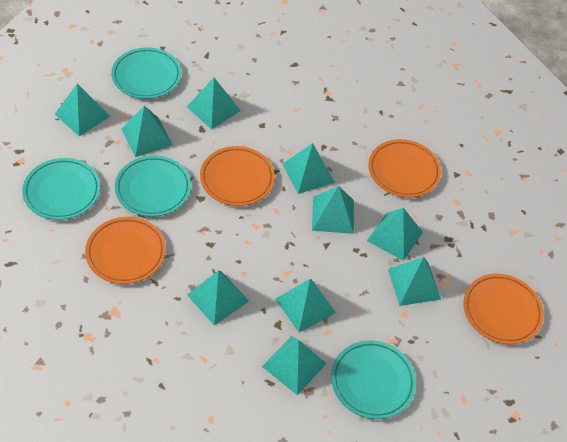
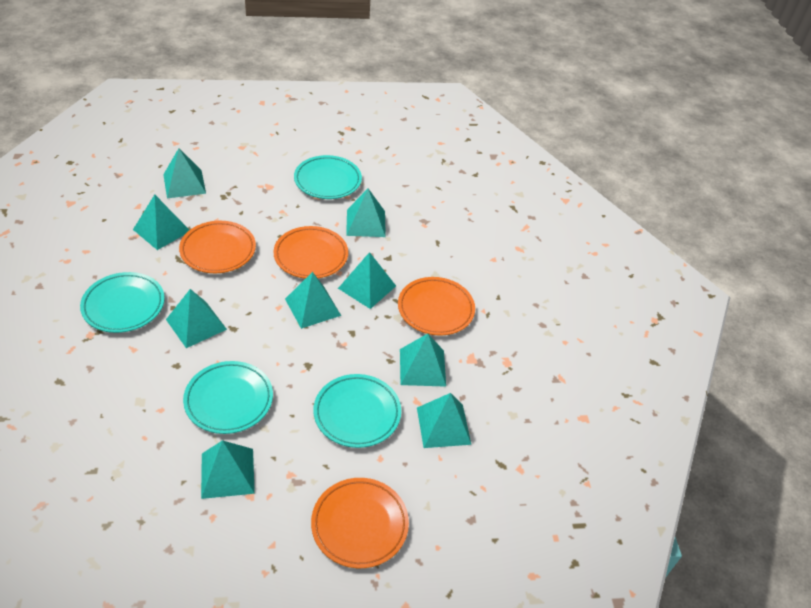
turquoise pyramid: 10 -> 9

